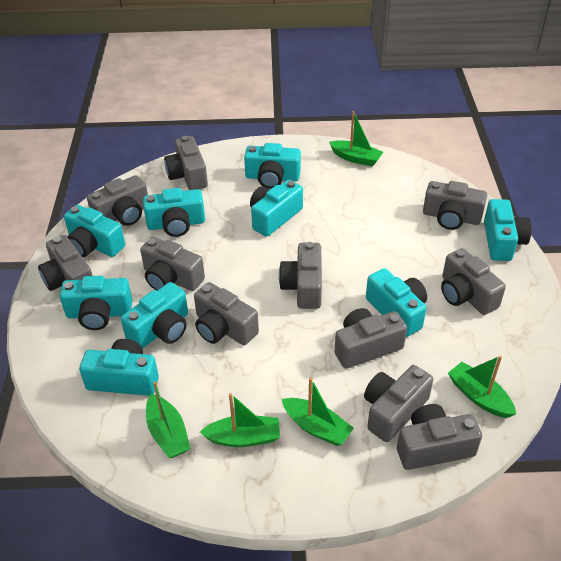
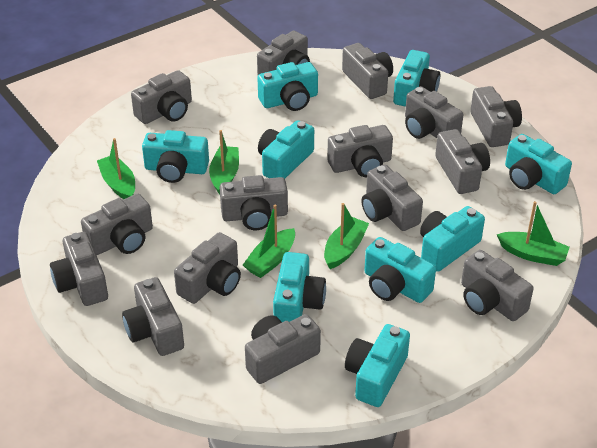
grey camera: 11 -> 15

